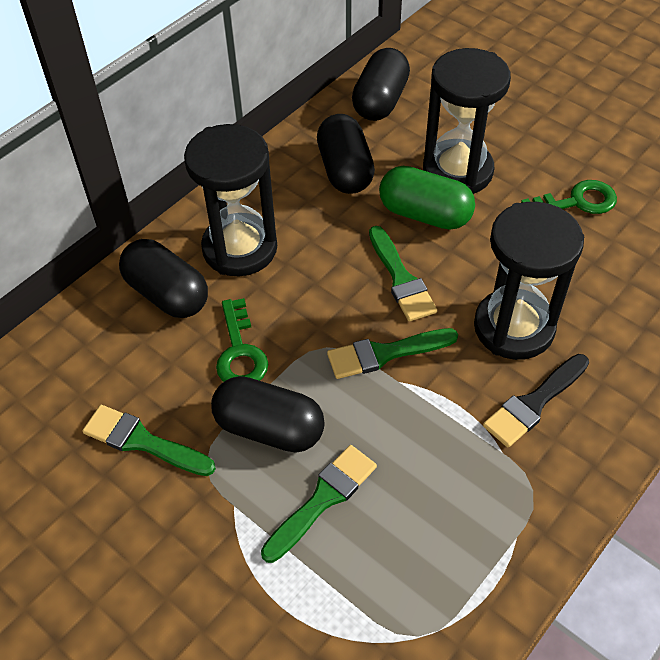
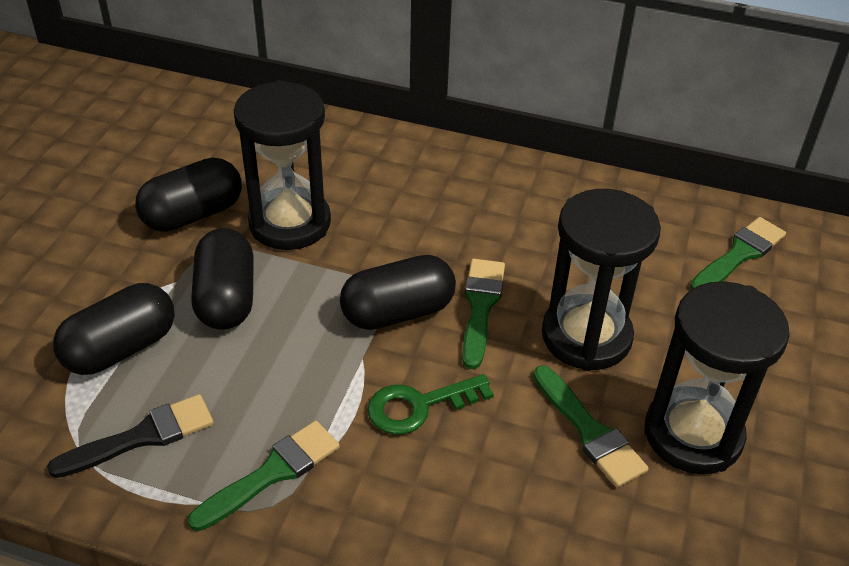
green capsule: 1 -> 0
green key: 2 -> 1

